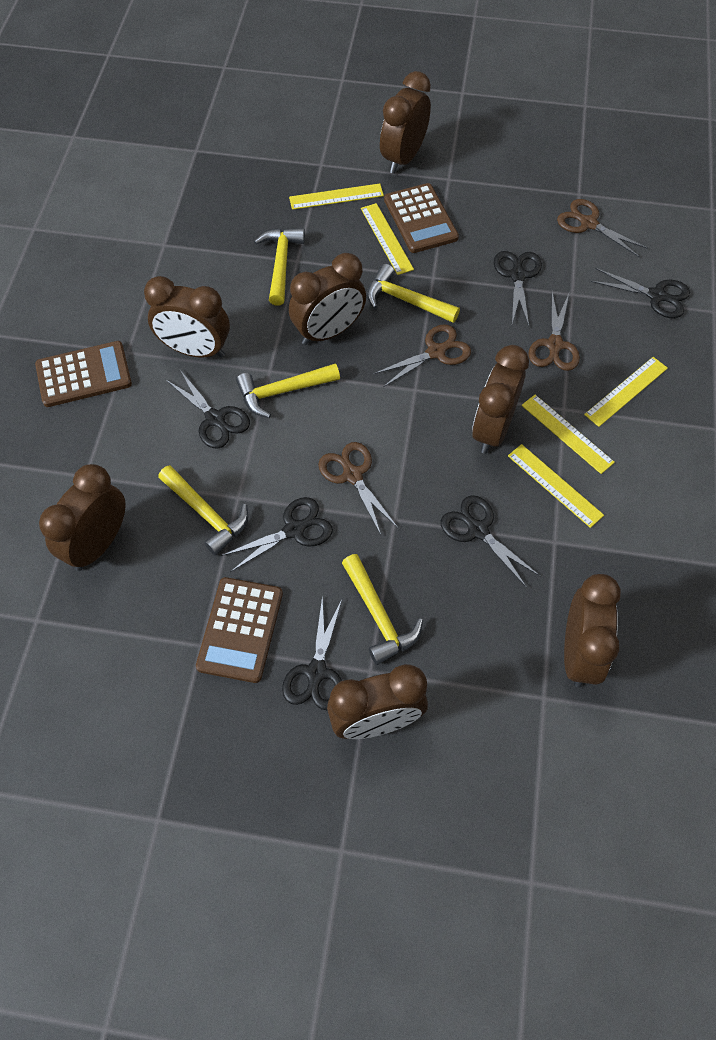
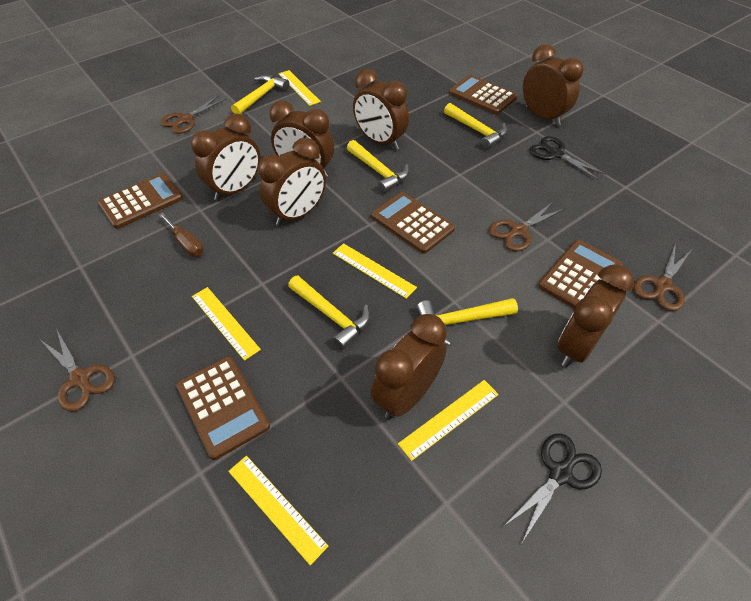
black scissors: 6 -> 2
brown calculator: 3 -> 5
brown screwdriver: 0 -> 1

